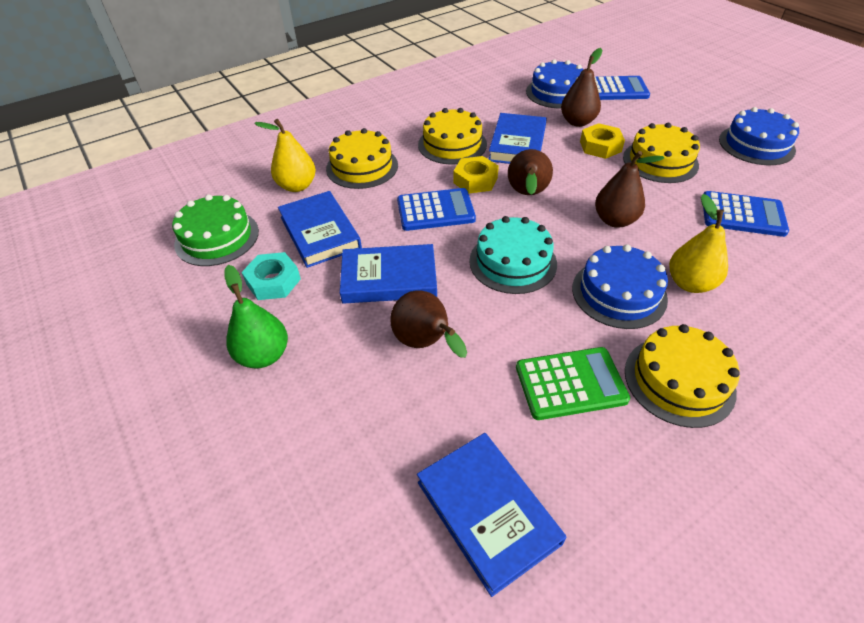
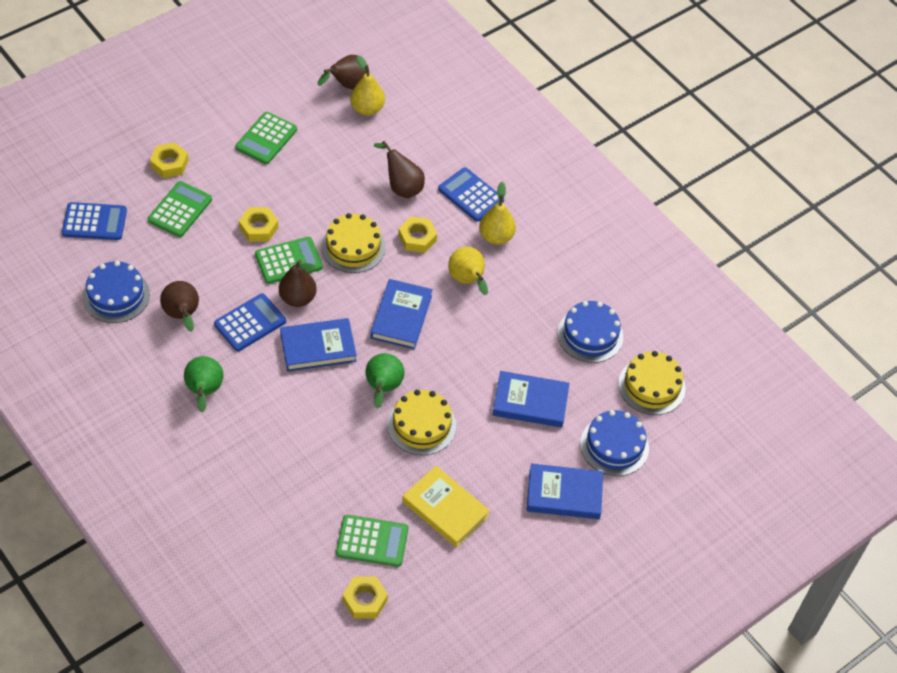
green cake: 1 -> 0
green calculator: 1 -> 4
green pear: 1 -> 2
turquoise cake: 1 -> 0
turquoise nut: 1 -> 0
yellow book: 0 -> 1
yellow cake: 4 -> 3
yellow nut: 2 -> 4
yellow pear: 2 -> 3

